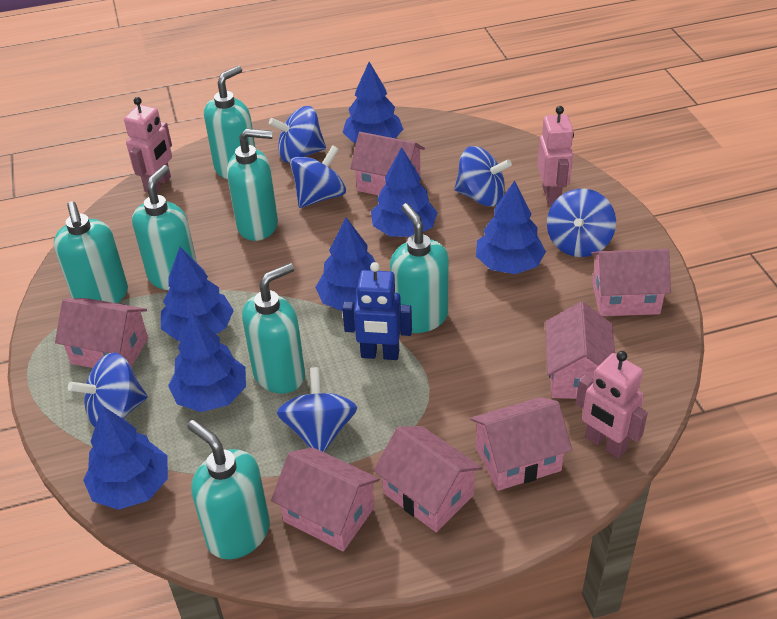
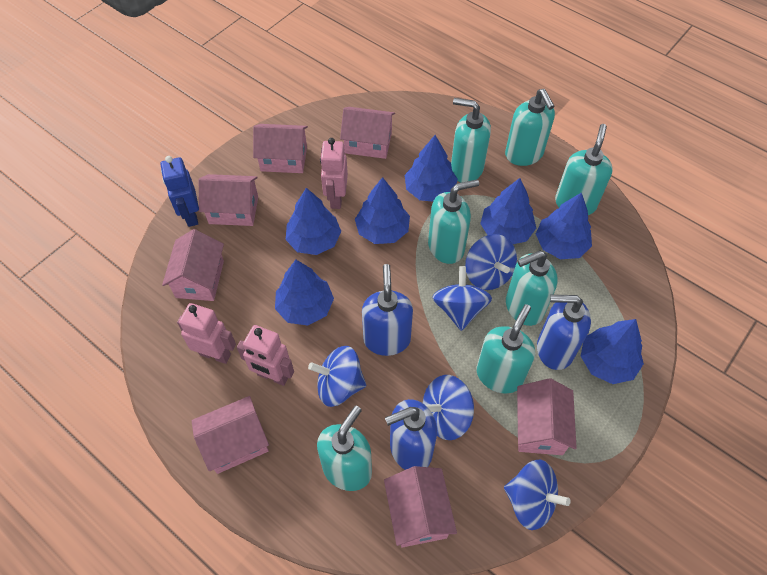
blue soap dispenser: 0 -> 3
blue spinning top: 6 -> 5

